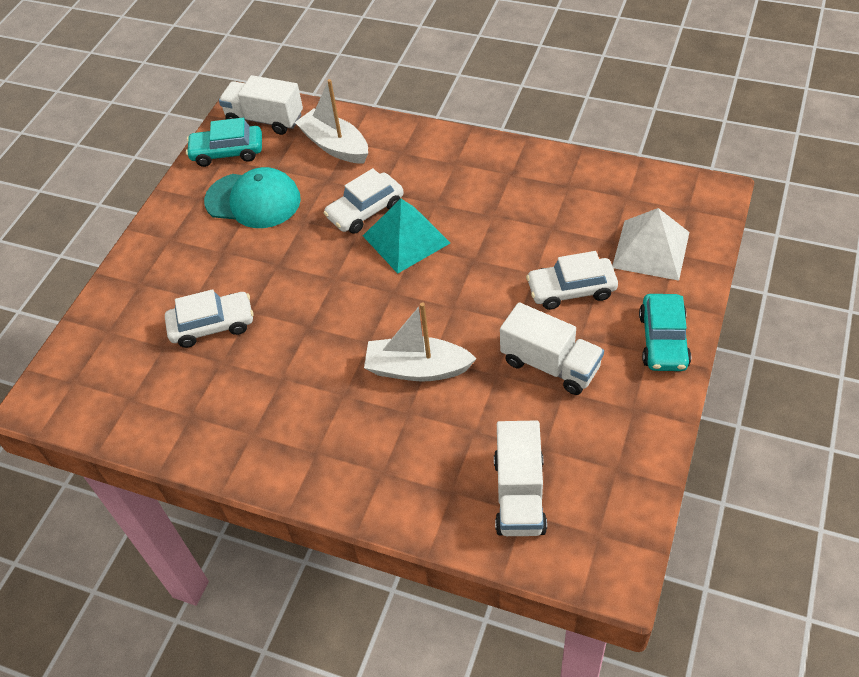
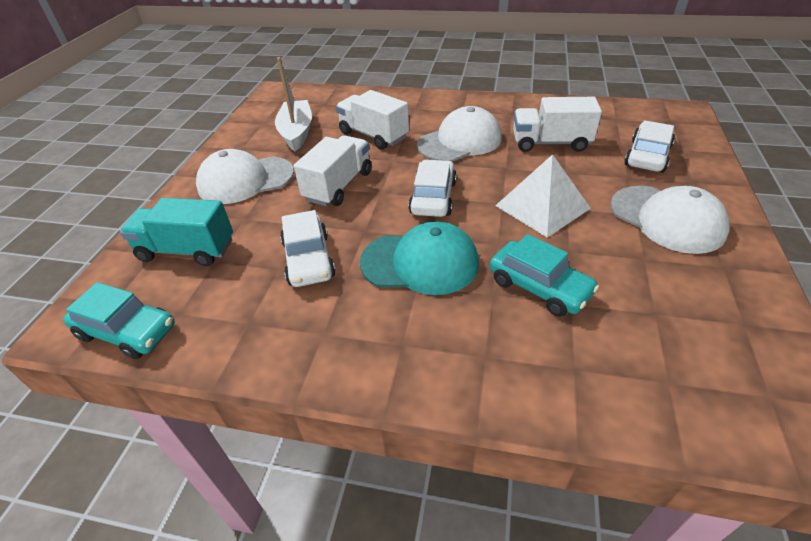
turquoise pyramid: 1 -> 0
turquoise truck: 0 -> 1
white boat: 2 -> 1
white cap: 0 -> 3

